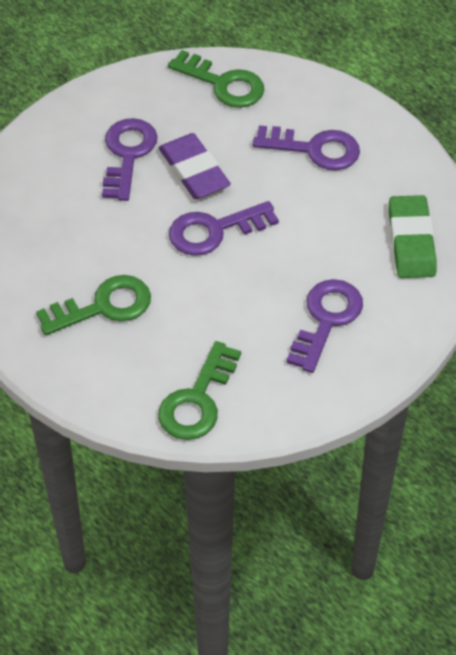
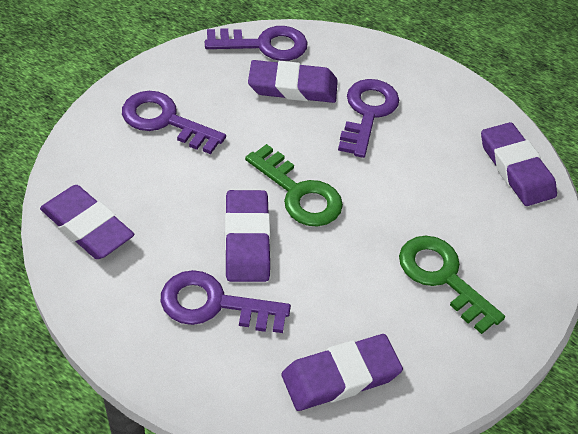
green eraser: 1 -> 0
green key: 3 -> 2
purple eraser: 1 -> 5

